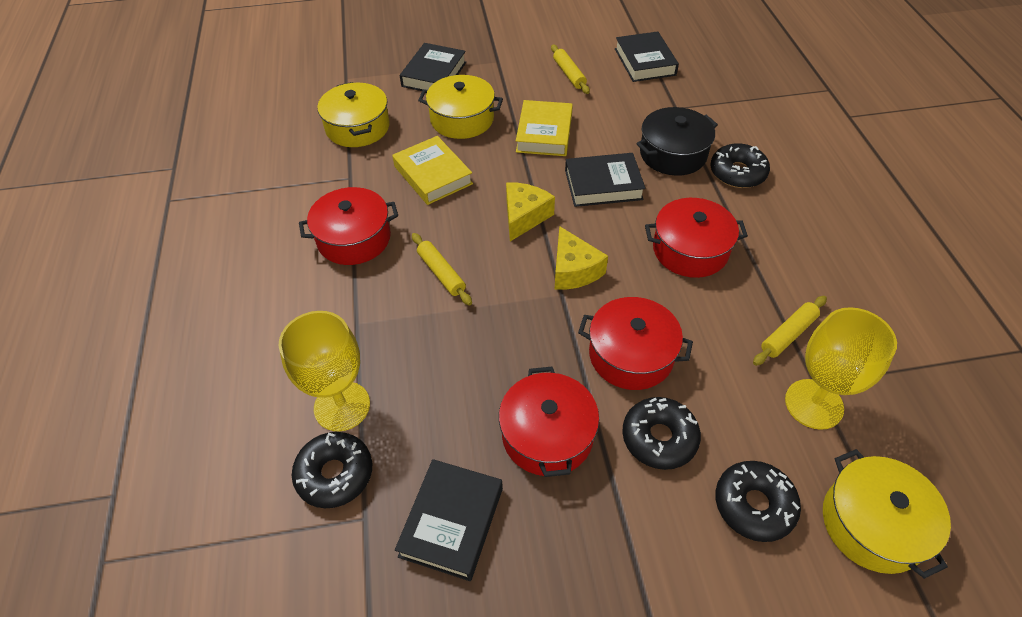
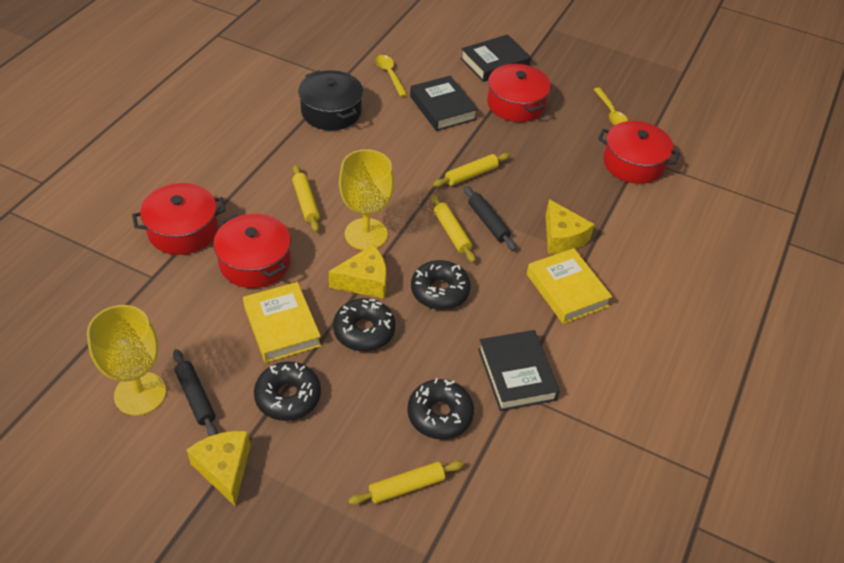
black book: 4 -> 3
black rolling pin: 0 -> 2
yellow cheese: 2 -> 3
yellow pot: 3 -> 0
yellow rolling pin: 3 -> 4
yellow spoon: 0 -> 2

